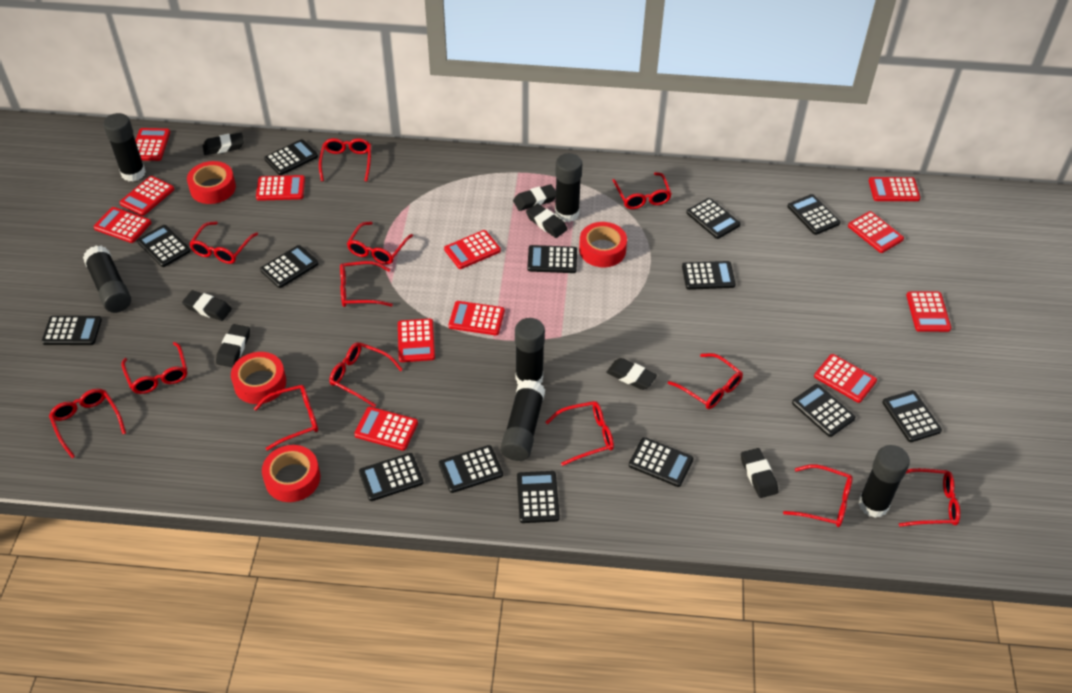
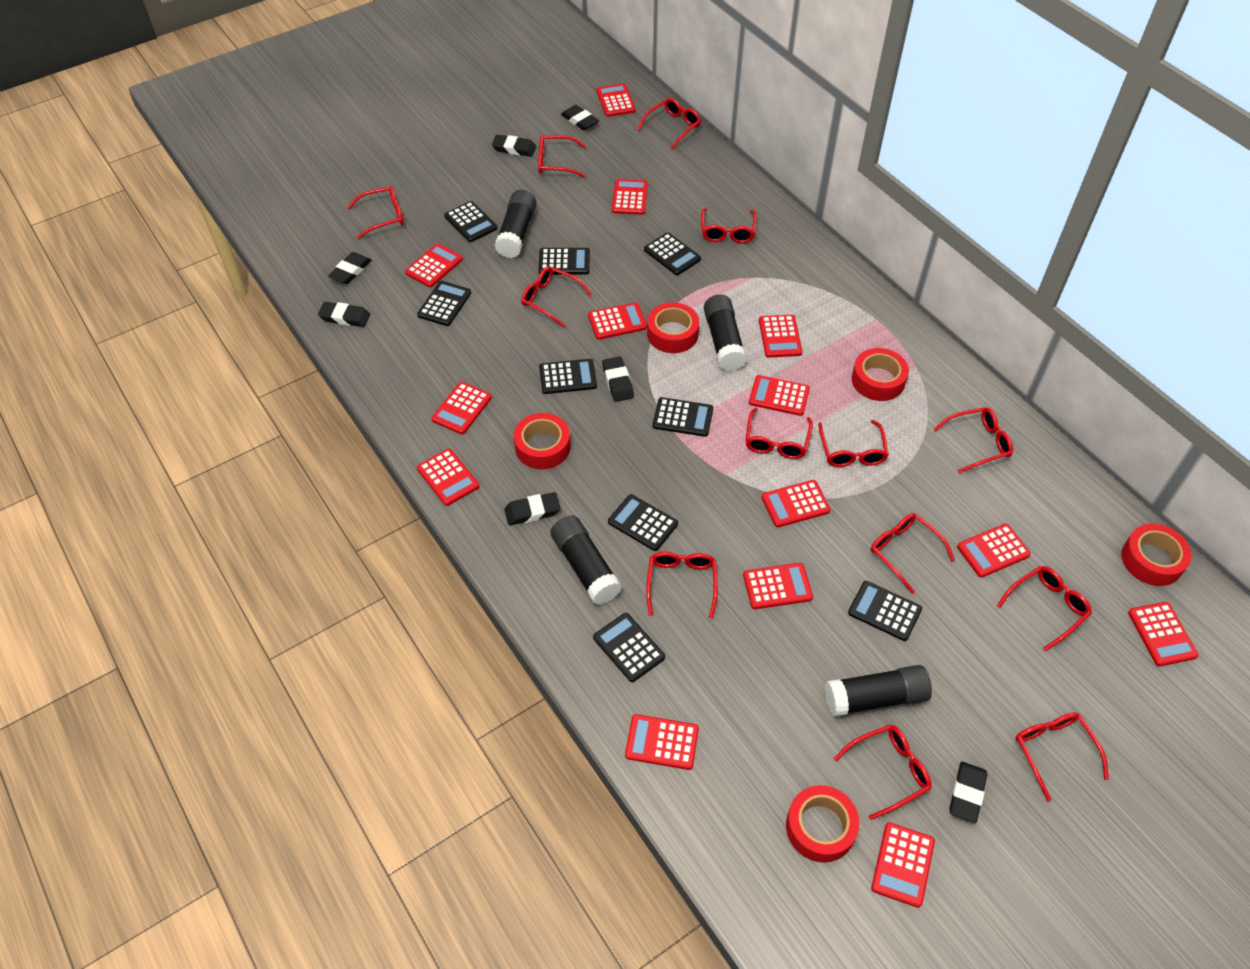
black calculator: 14 -> 9
black glue stick: 6 -> 4
red calculator: 12 -> 14
red tape: 4 -> 5

